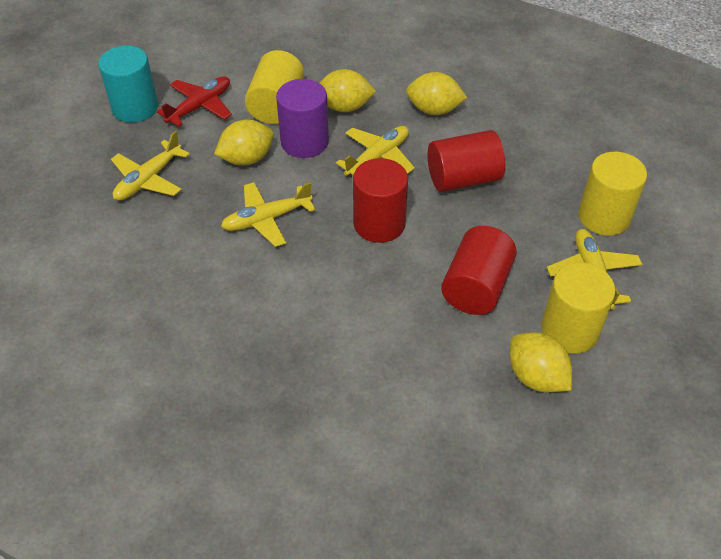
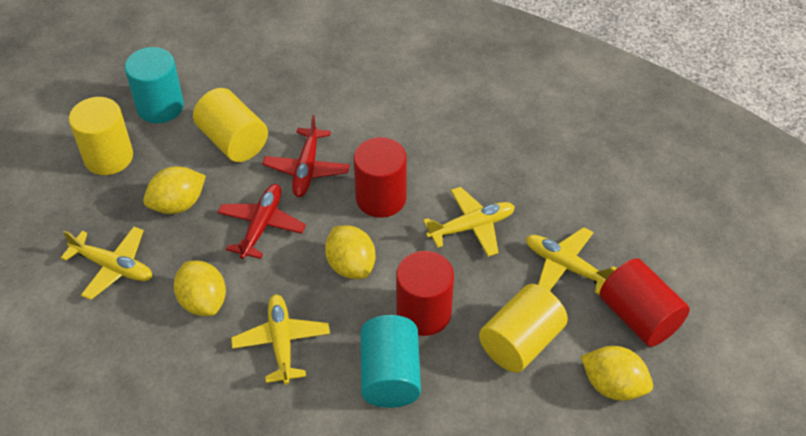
purple cylinder: 1 -> 0
red plane: 1 -> 2
turquoise cylinder: 1 -> 2

